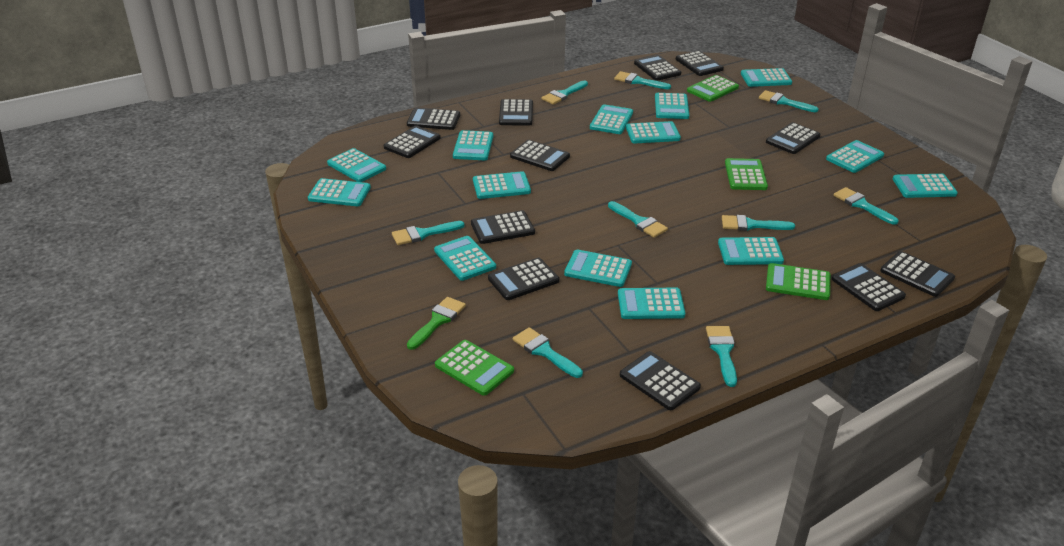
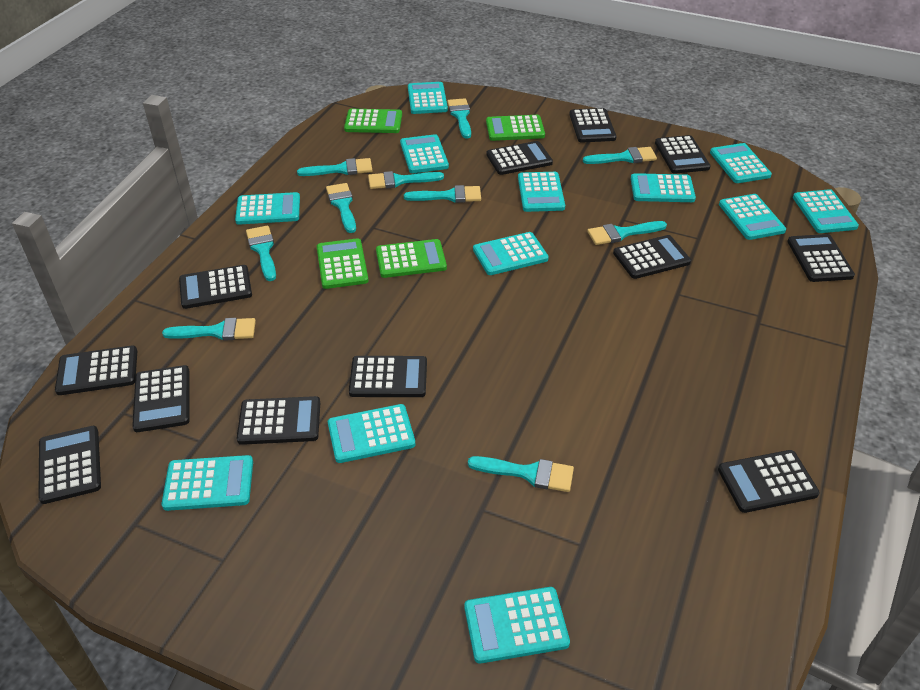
green brush: 1 -> 0
turquoise brush: 9 -> 10
turquoise calculator: 14 -> 12

